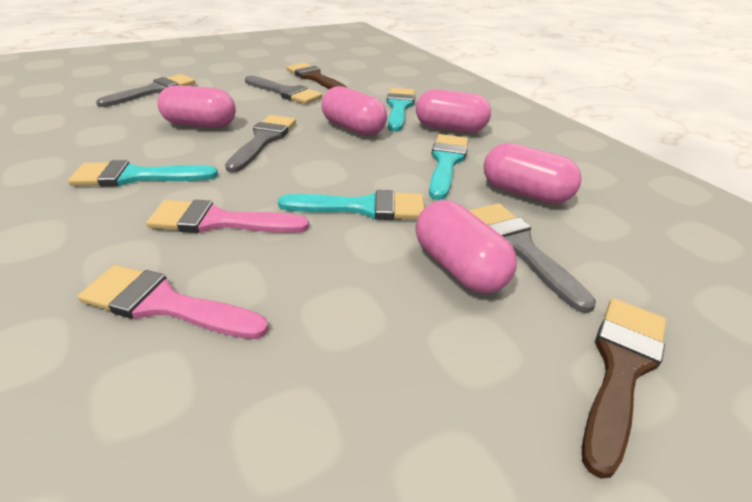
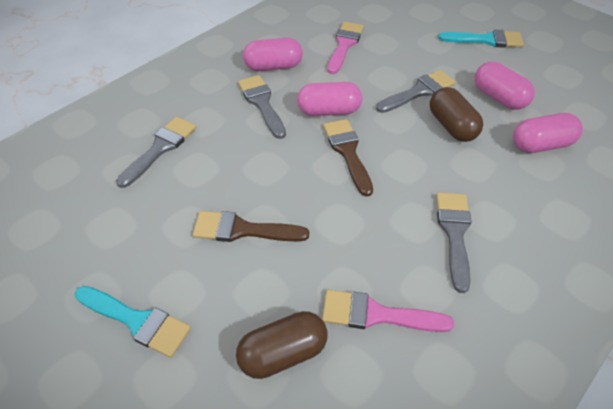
brown capsule: 0 -> 2
pink capsule: 5 -> 4
turquoise brush: 4 -> 2

